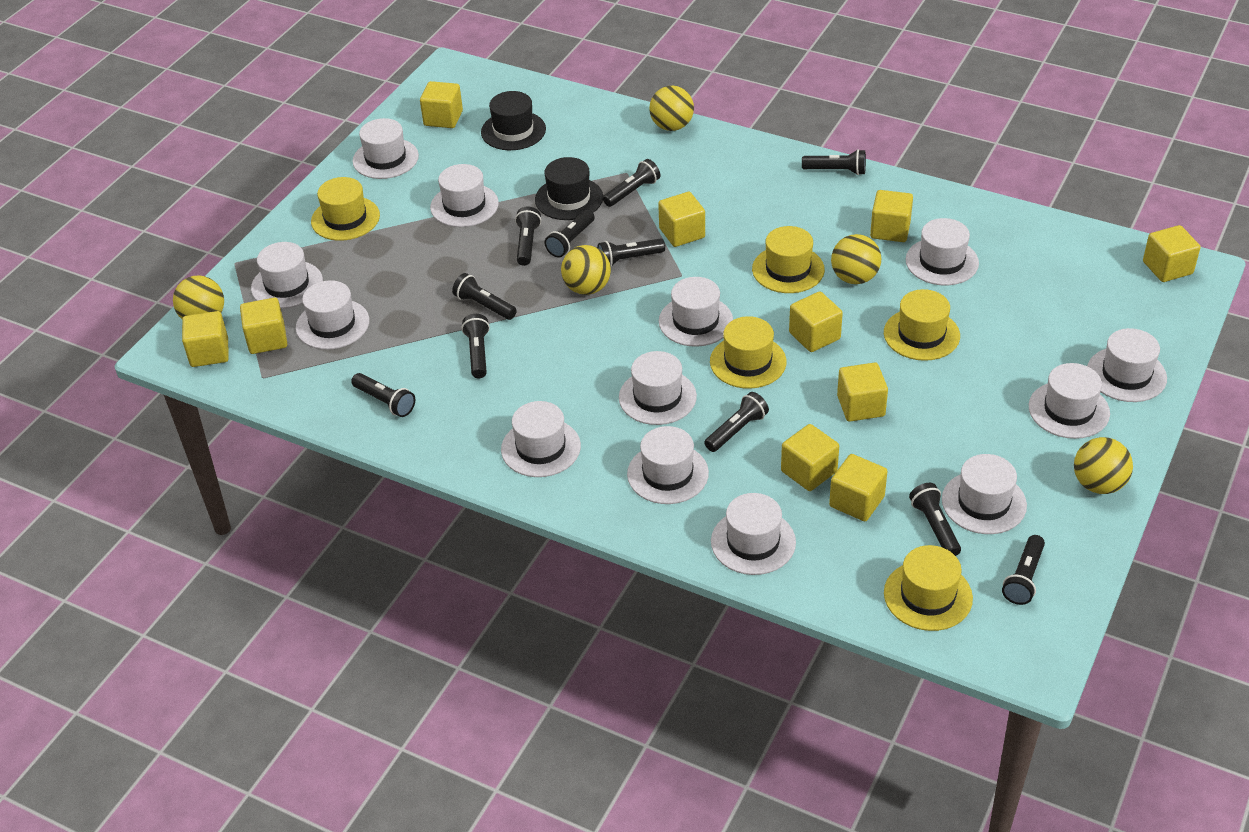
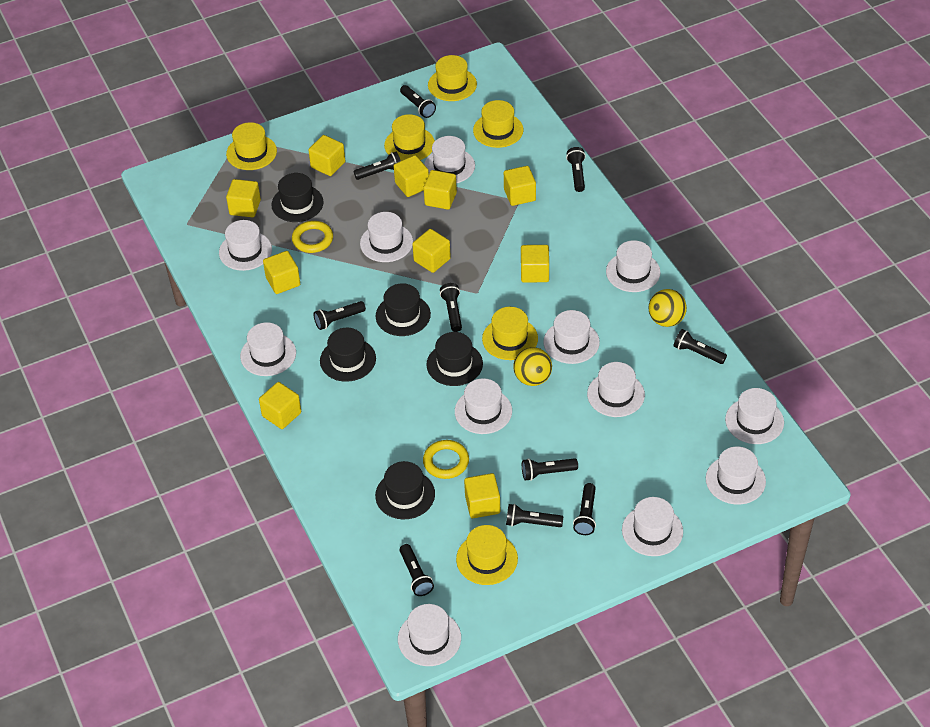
black flashlight: 11 -> 10
black hat: 2 -> 5
white hat: 13 -> 12
yellow ball: 5 -> 2
yellow hat: 5 -> 6
yellow ring: 0 -> 2

